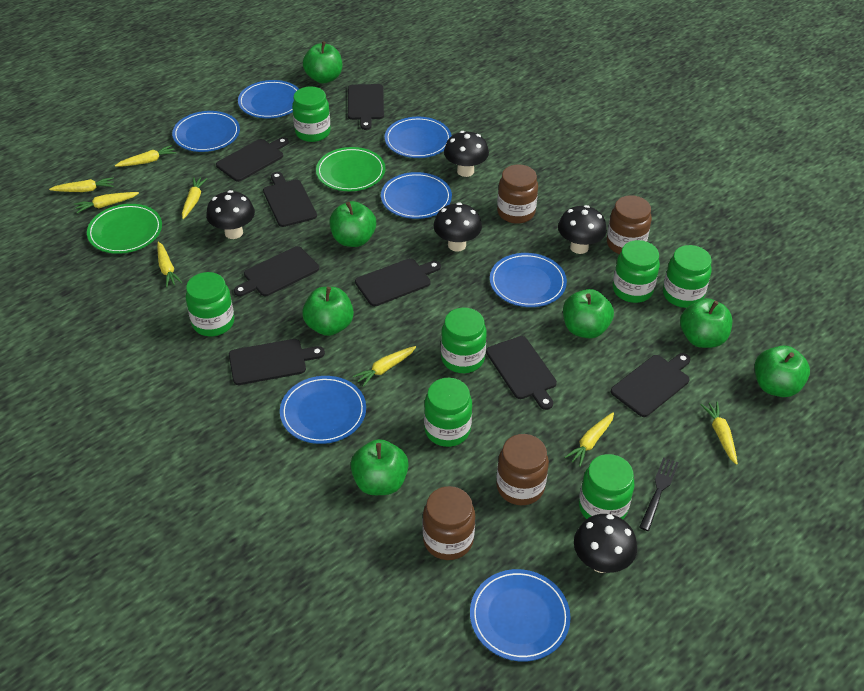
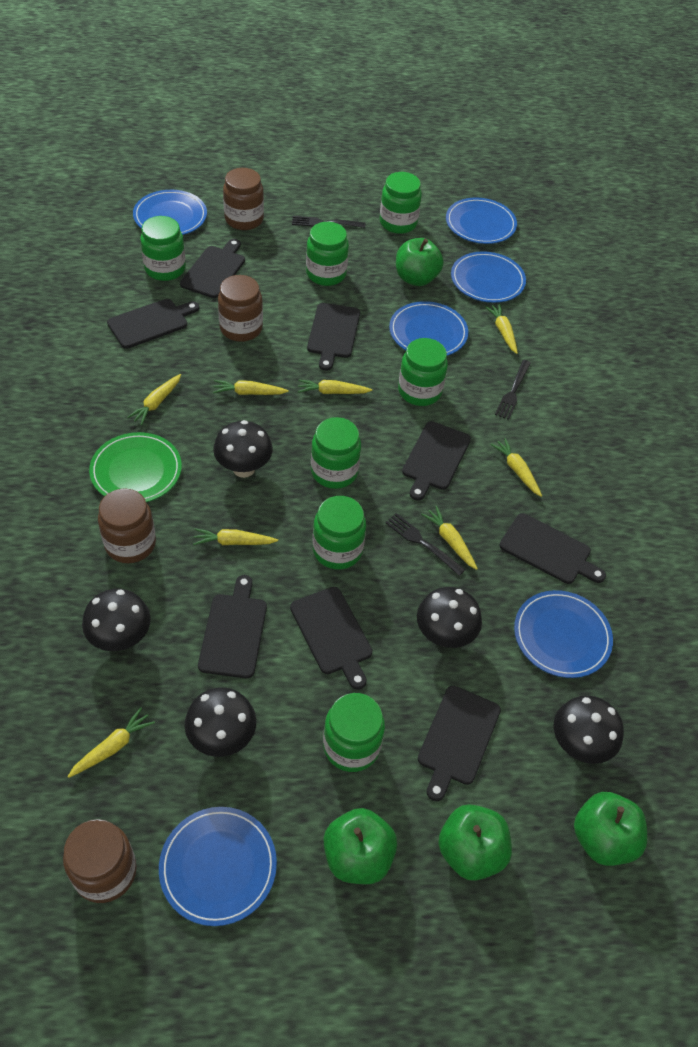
black fork: 1 -> 3
blue plate: 7 -> 6
green apple: 7 -> 4
green plate: 2 -> 1

